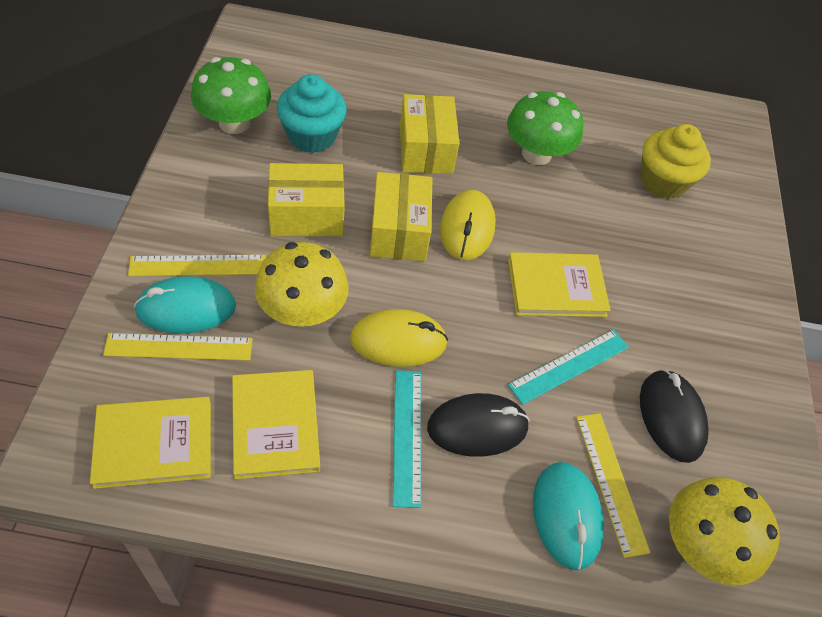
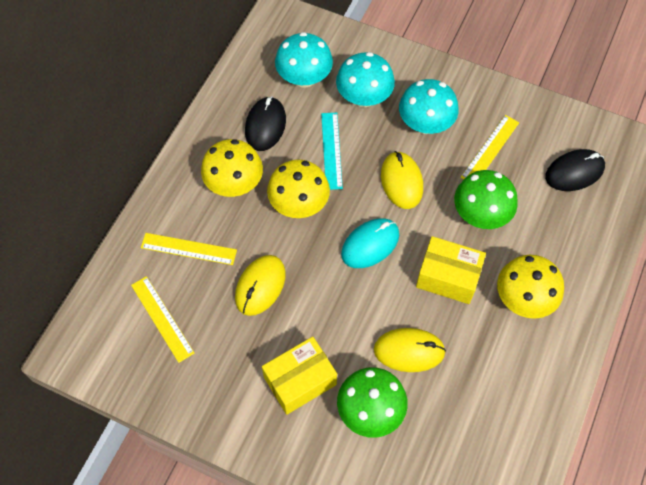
turquoise cupcake: 1 -> 0
turquoise mouse: 2 -> 1
turquoise mushroom: 0 -> 3
turquoise ruler: 2 -> 1
yellow book: 3 -> 0
yellow box: 3 -> 2
yellow cupcake: 1 -> 0
yellow mouse: 2 -> 3
yellow mushroom: 2 -> 3

